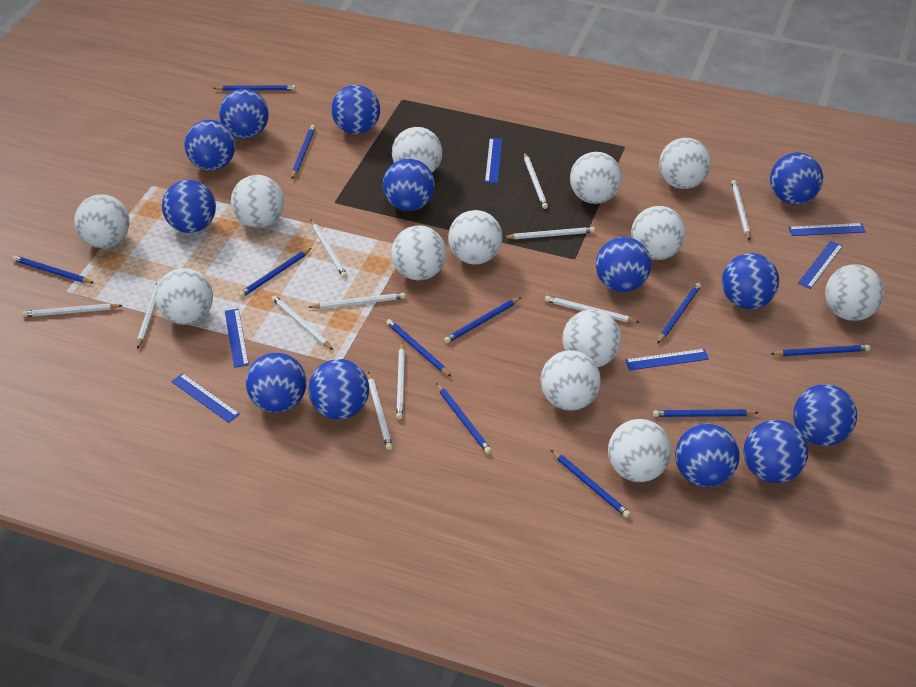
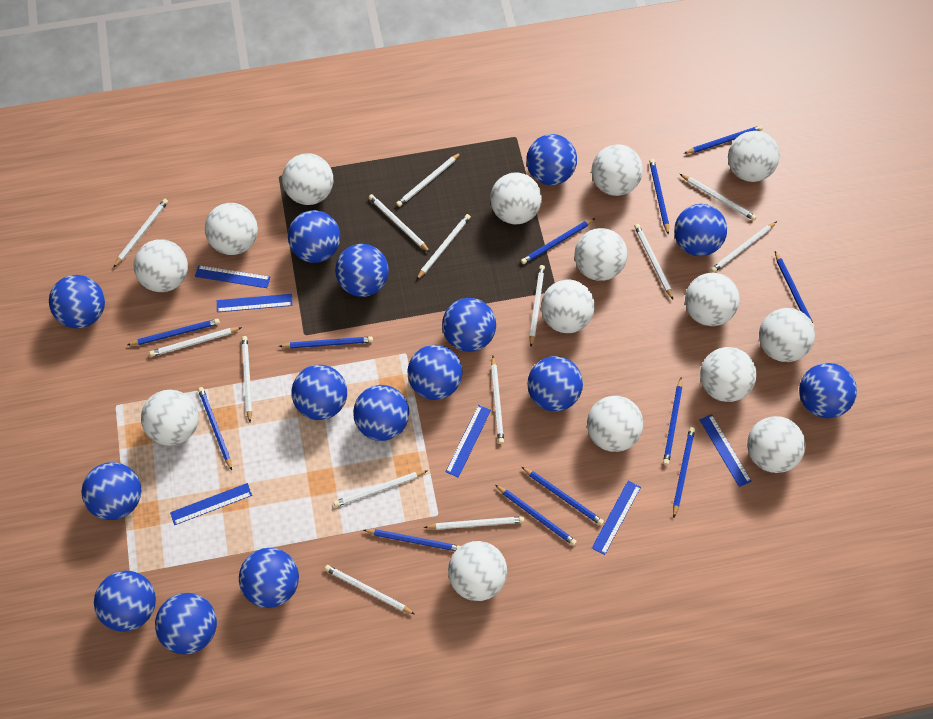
blue ball: 13 -> 15
blue pencil: 11 -> 12
white ball: 13 -> 15
white pencil: 11 -> 14

